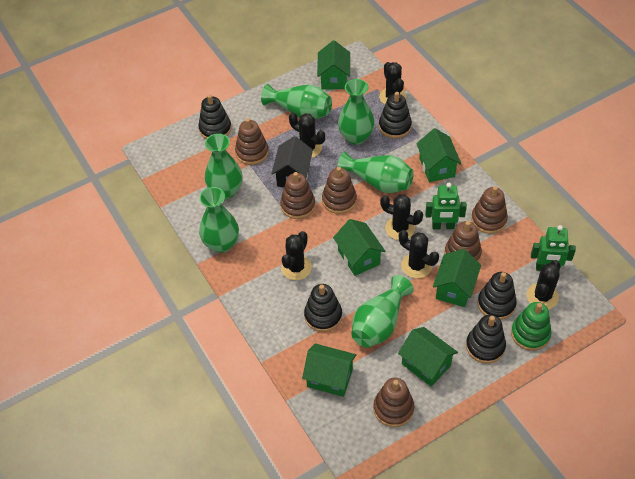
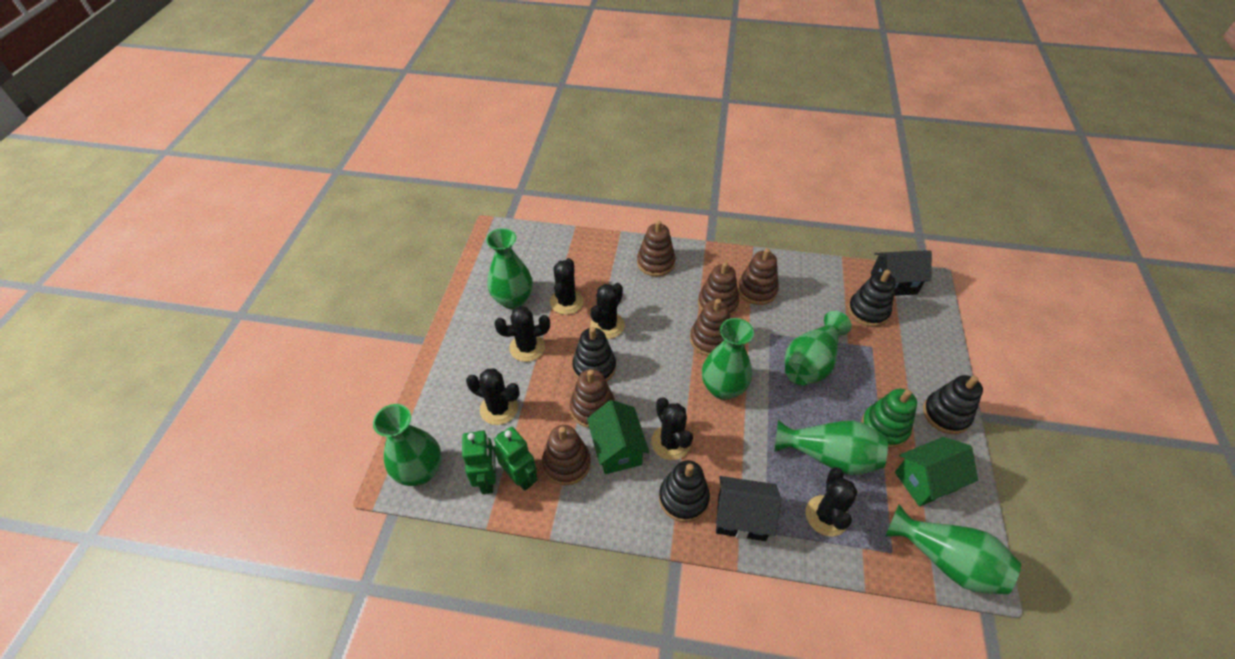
black house: 1 -> 2
black stacking toy: 5 -> 4
green house: 6 -> 2

